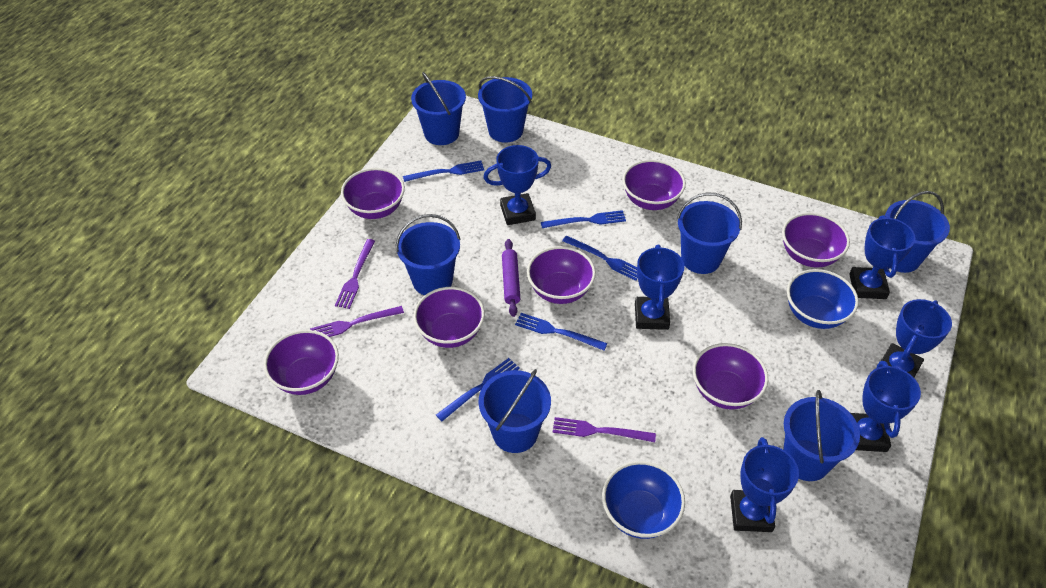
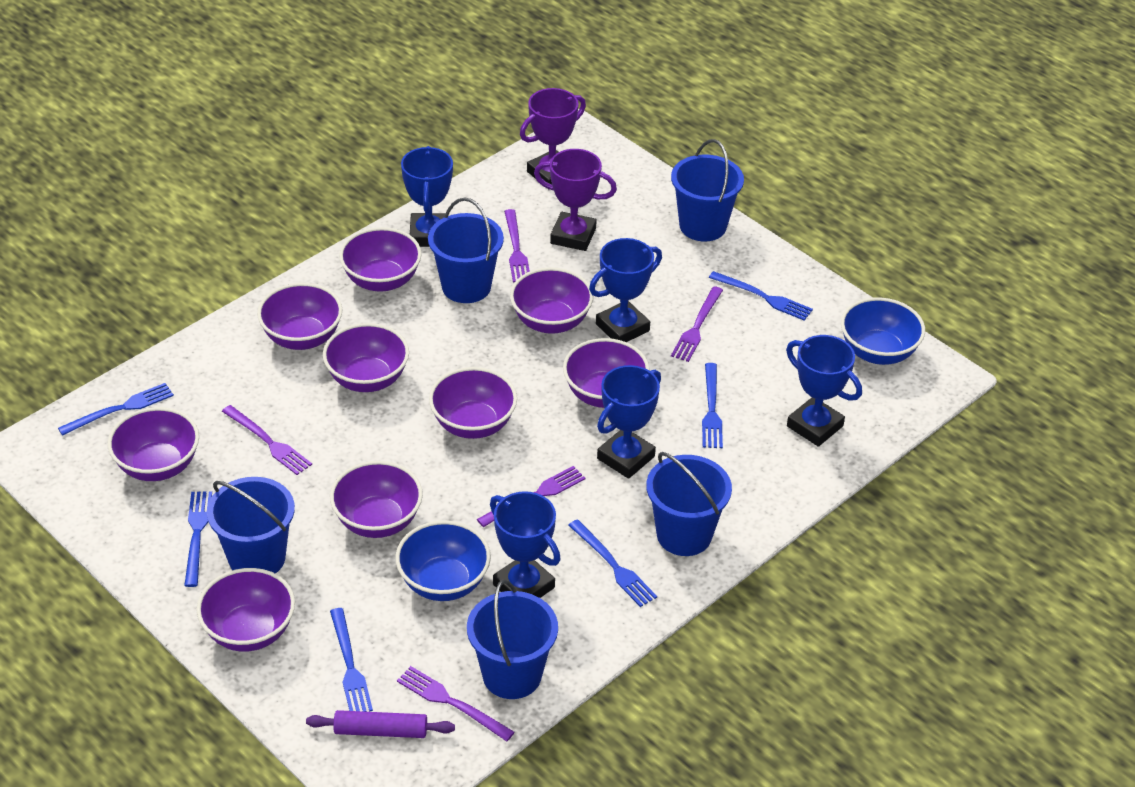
blue bucket: 7 -> 5
blue fork: 5 -> 6
blue trophy: 6 -> 5
purple bowl: 7 -> 9
purple fork: 3 -> 5
purple trophy: 0 -> 2

